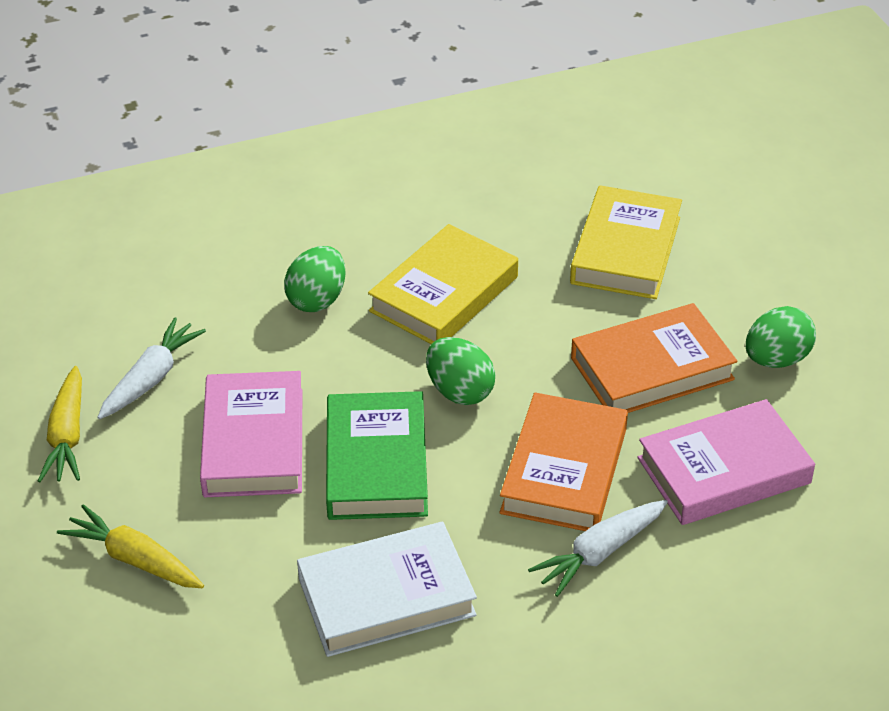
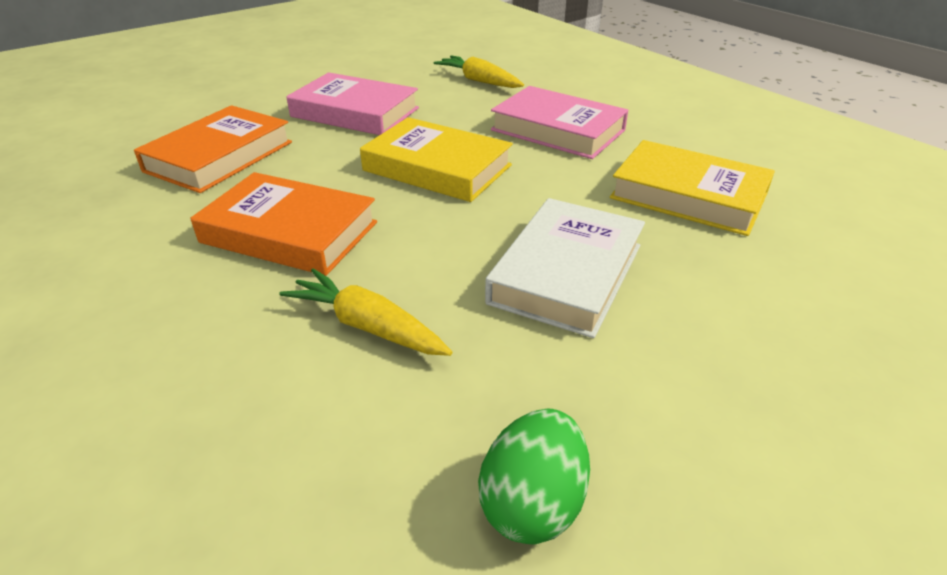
green book: 1 -> 0
green egg: 3 -> 1
white carrot: 2 -> 0

